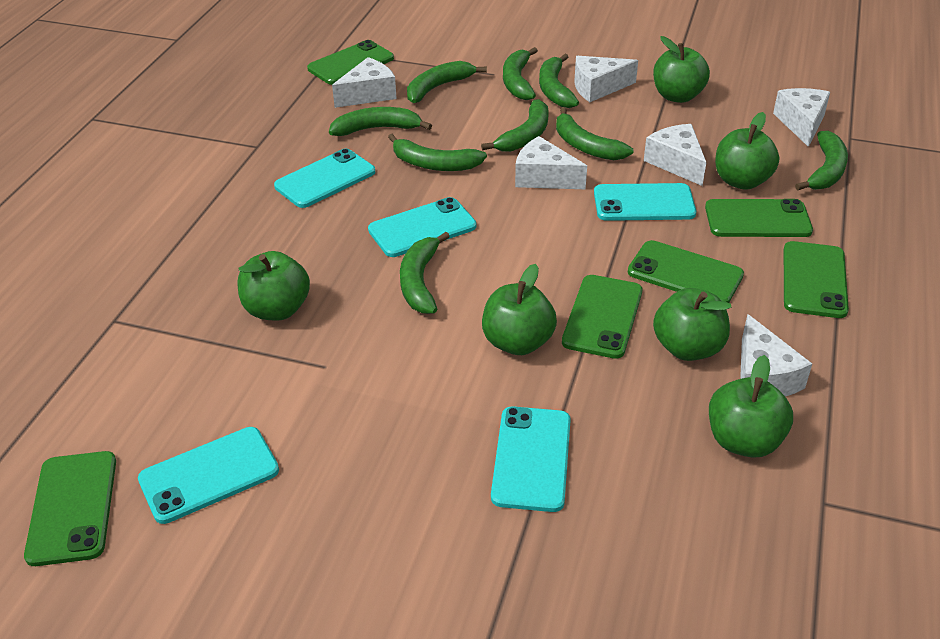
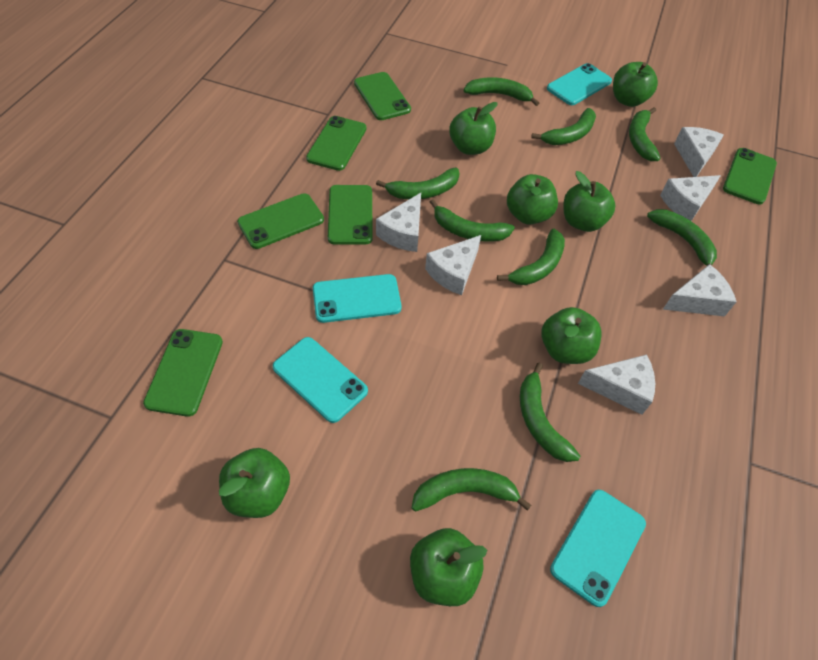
green apple: 6 -> 7
turquoise phone: 5 -> 4

